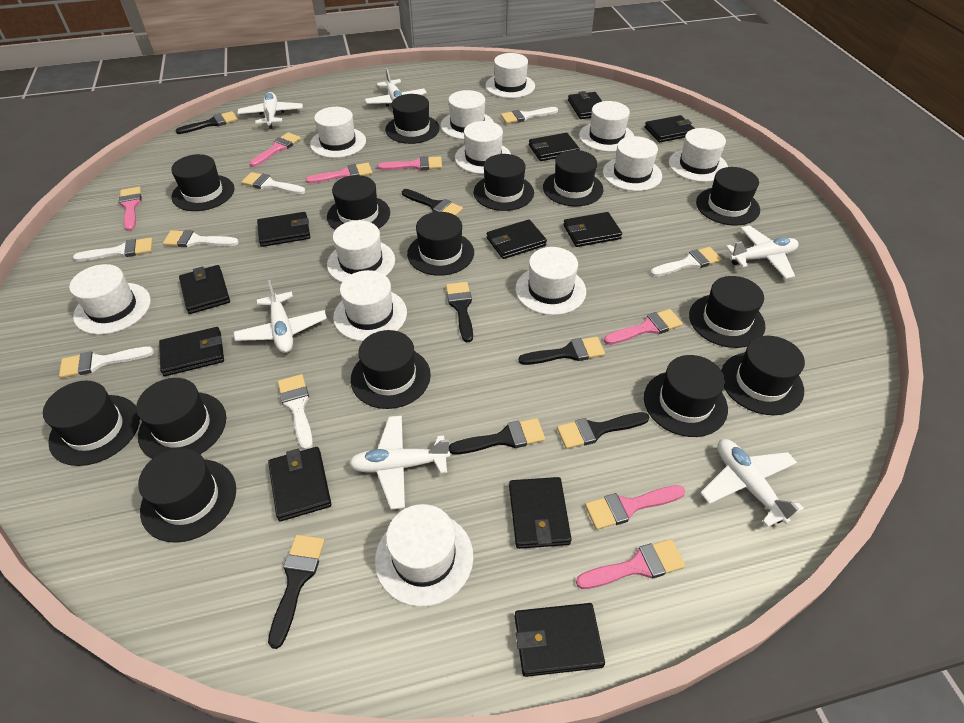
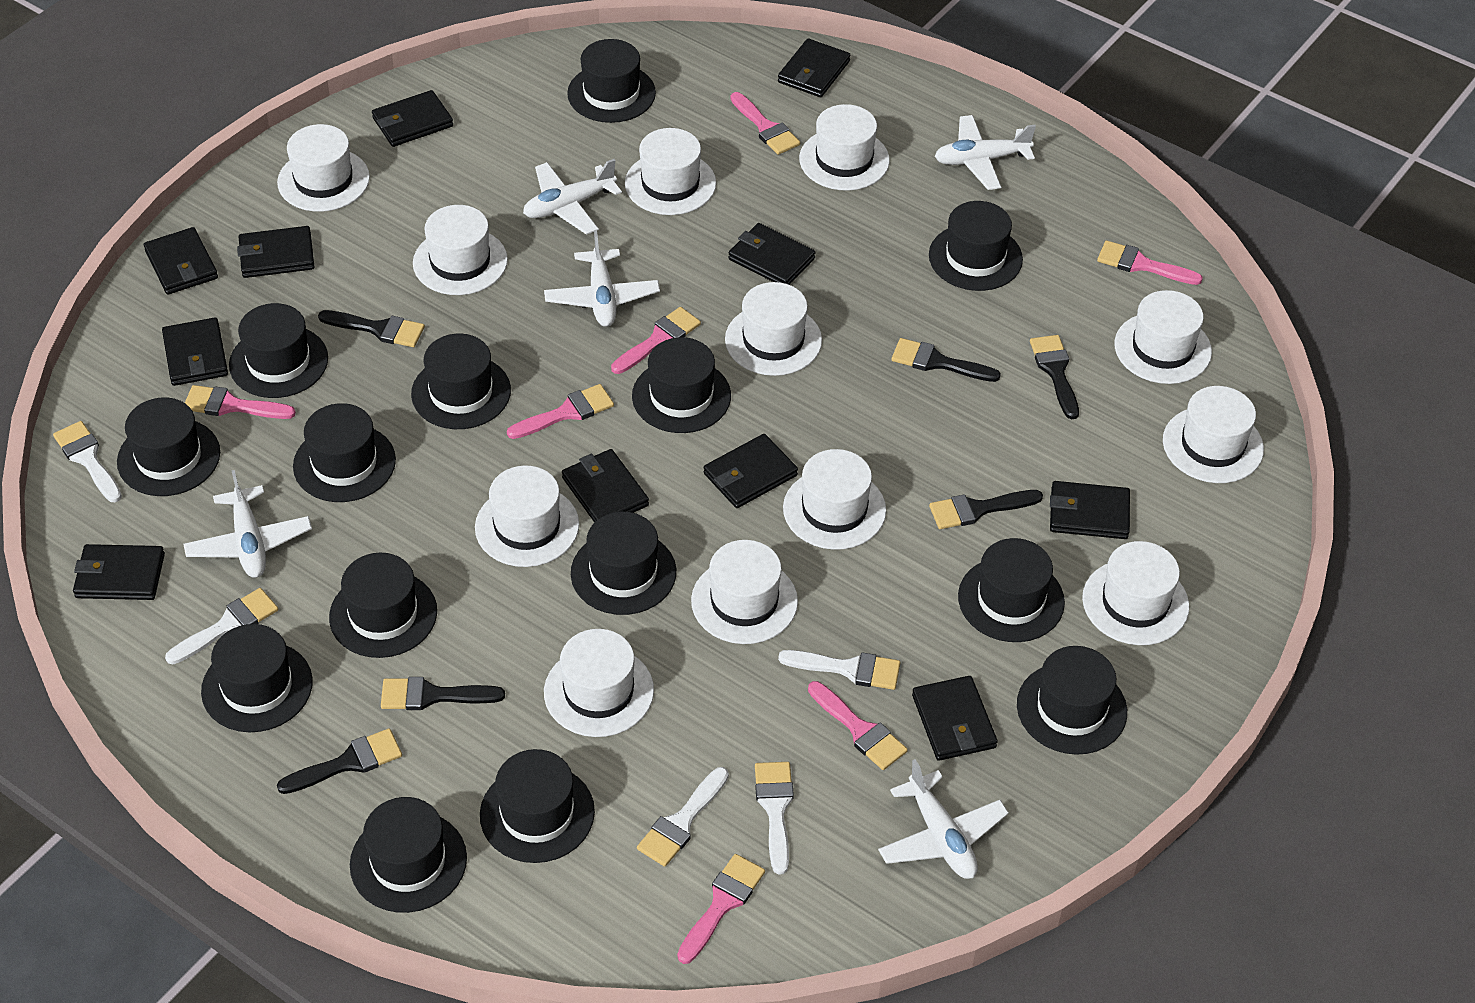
black brush: 7 -> 6
white brush: 7 -> 5
white plane: 6 -> 5

